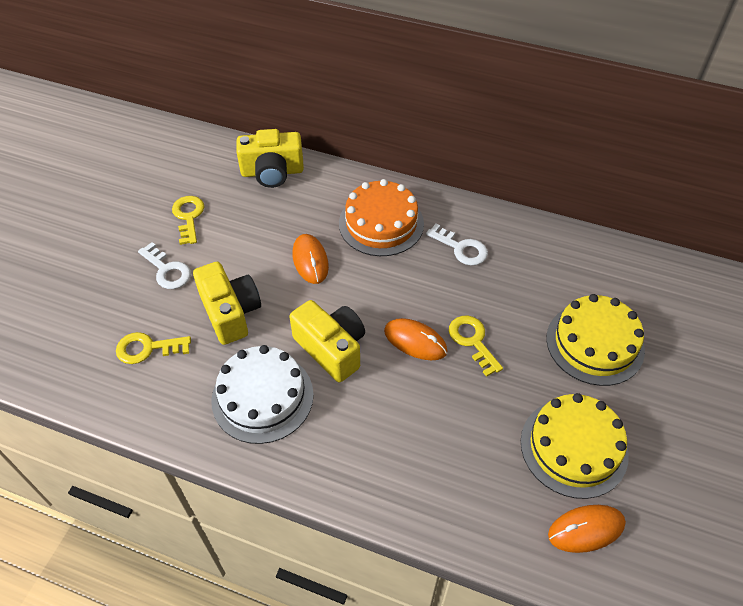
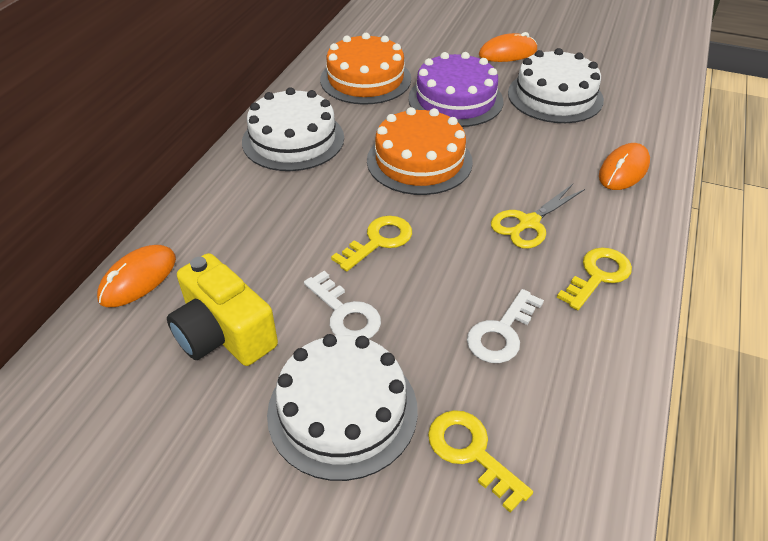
orange cake: 1 -> 2
purple cake: 0 -> 1
white cake: 1 -> 3
yellow cake: 2 -> 0
yellow camera: 3 -> 1
yellow scissors: 0 -> 1

